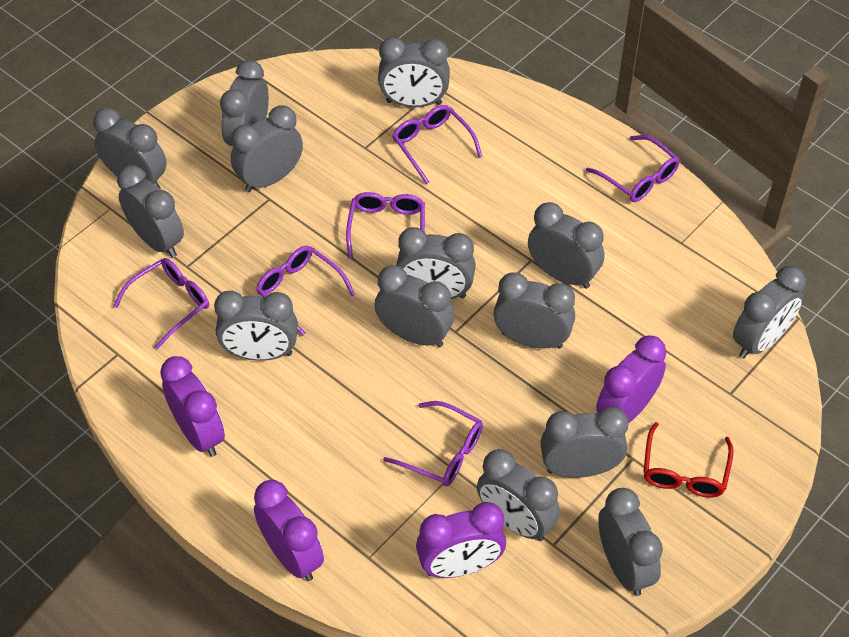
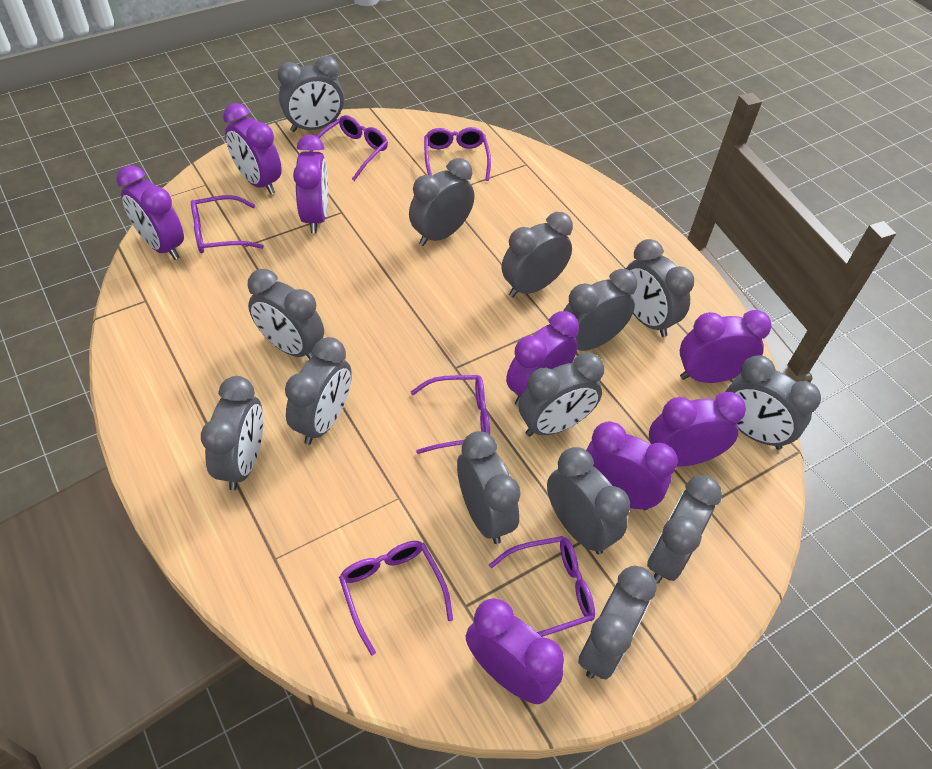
purple clock: 4 -> 8
red glasses: 1 -> 0

